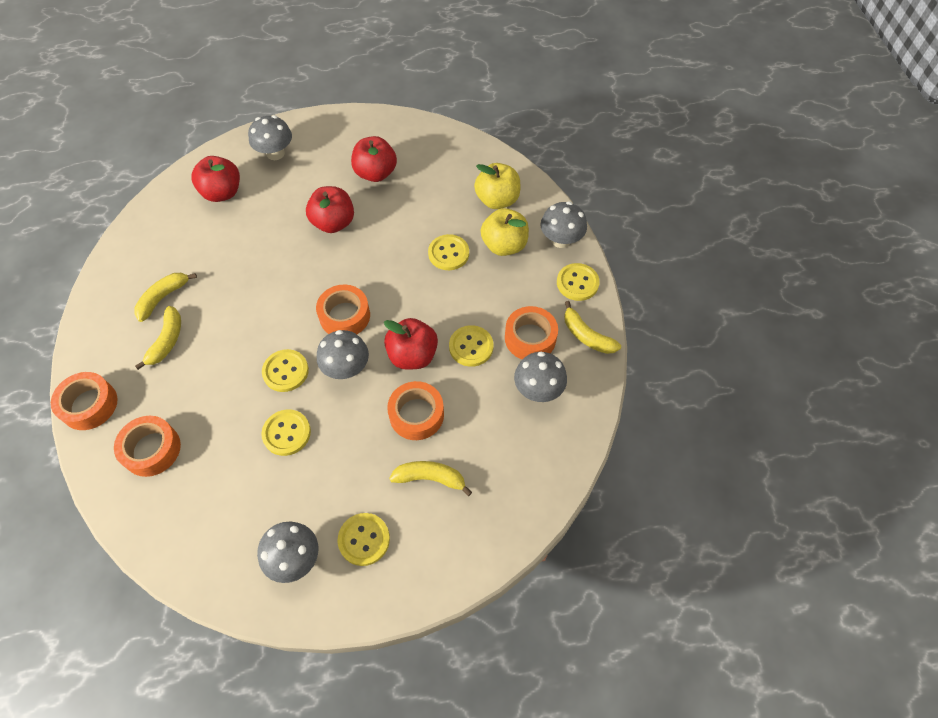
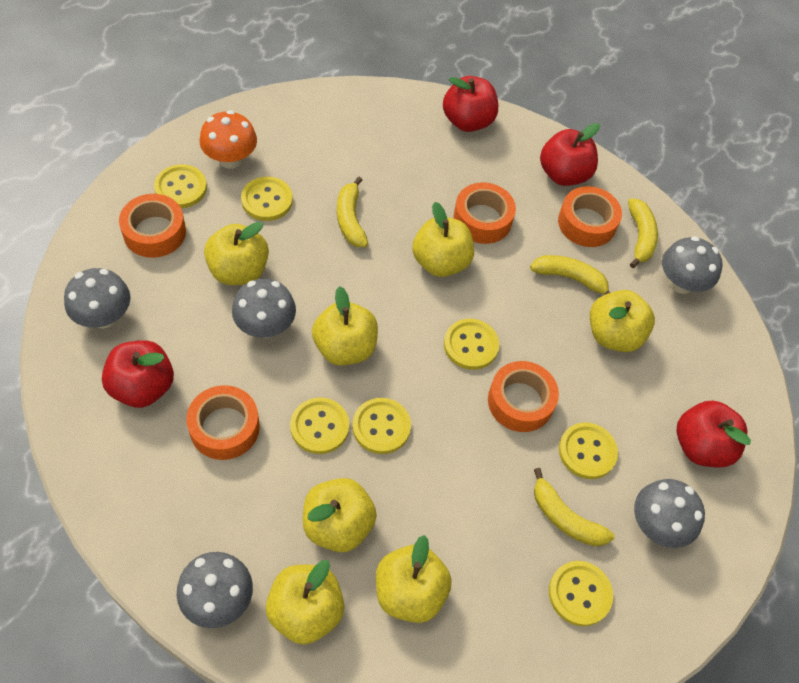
orange mushroom: 0 -> 1
yellow apple: 2 -> 7
yellow button: 6 -> 7

